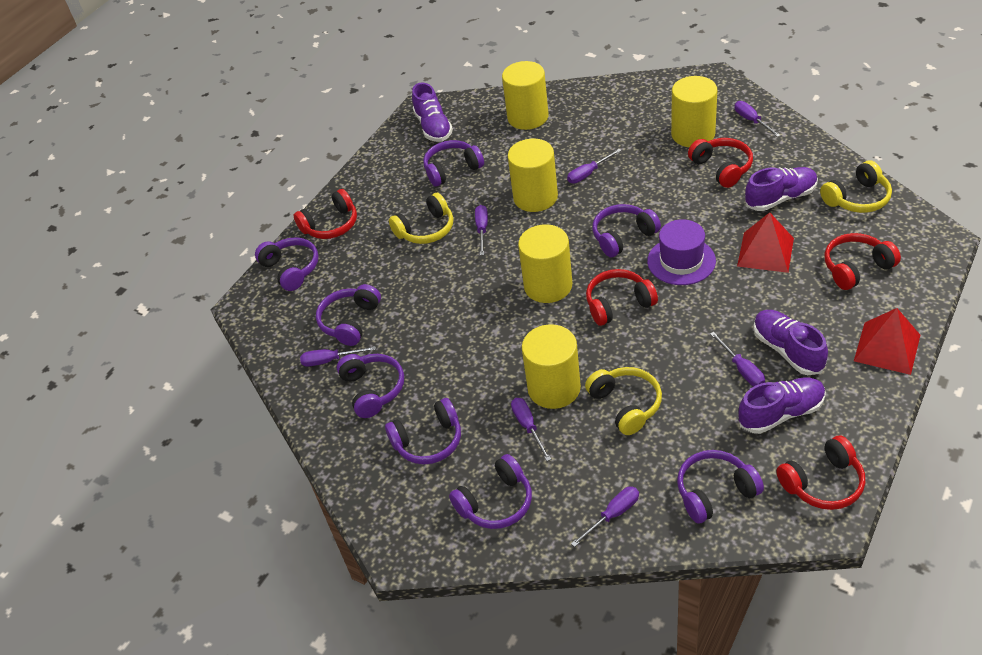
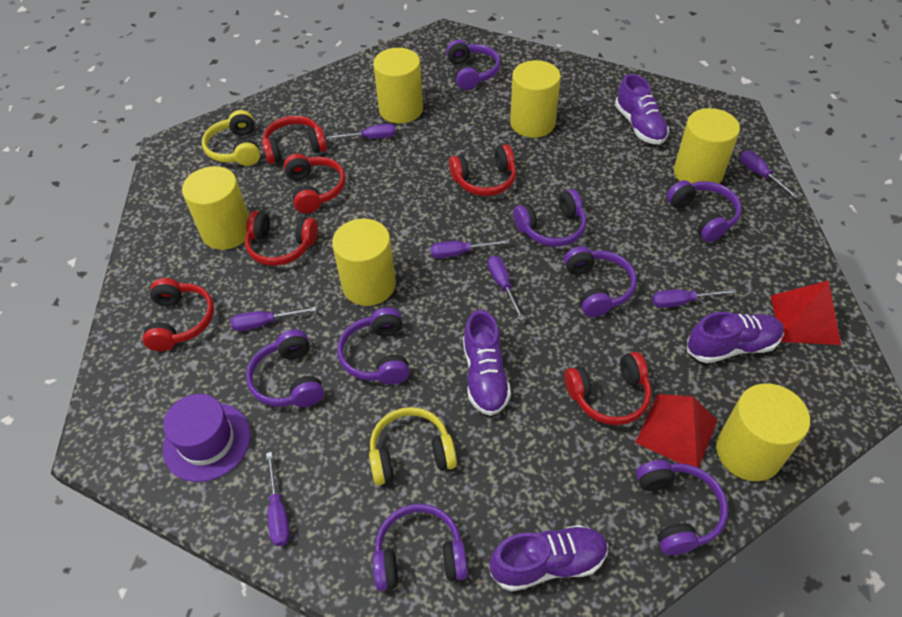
red headphones: 5 -> 6
yellow cylinder: 5 -> 6
yellow headphones: 3 -> 2

